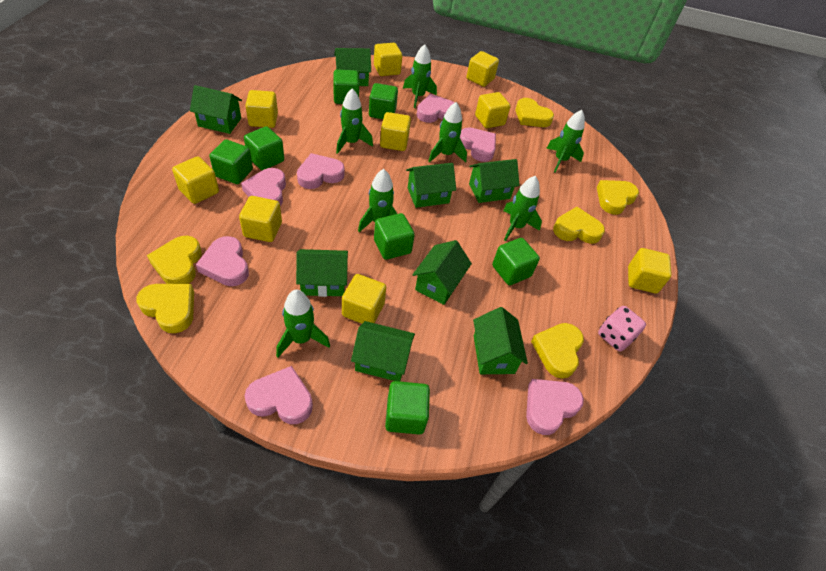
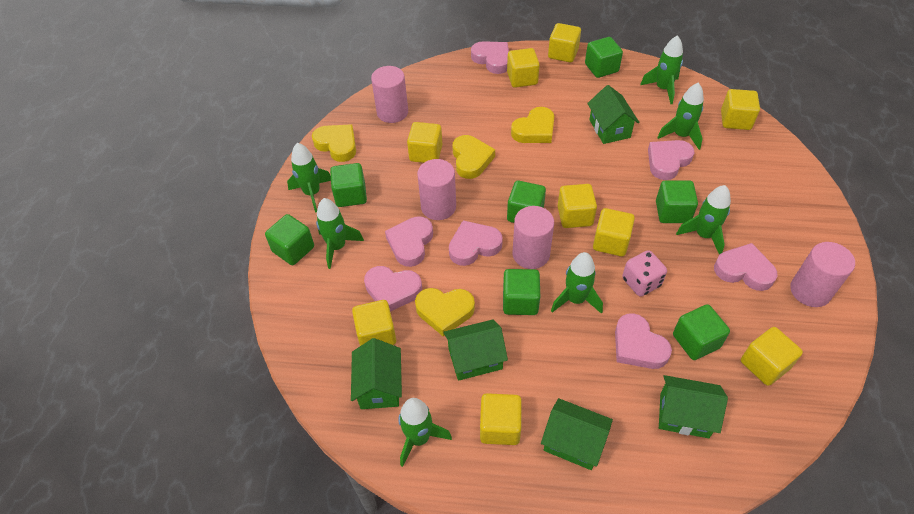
green house: 8 -> 5
pink cylinder: 0 -> 4
yellow heart: 6 -> 4

